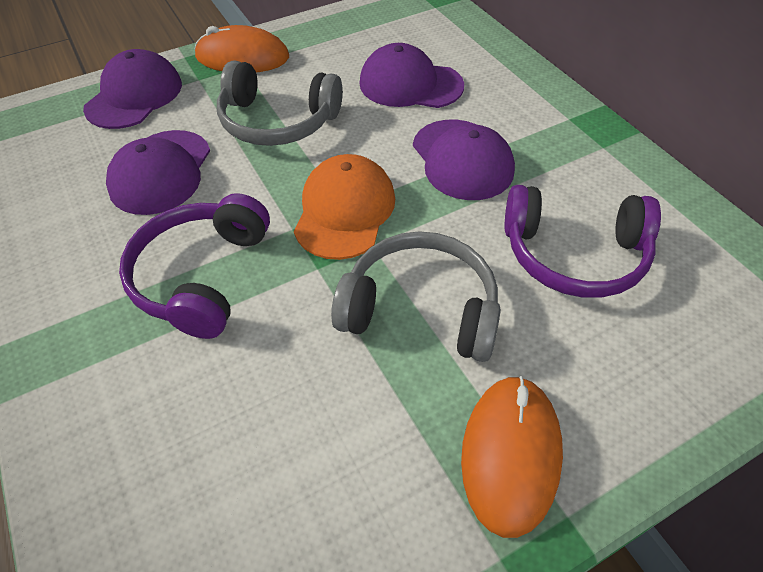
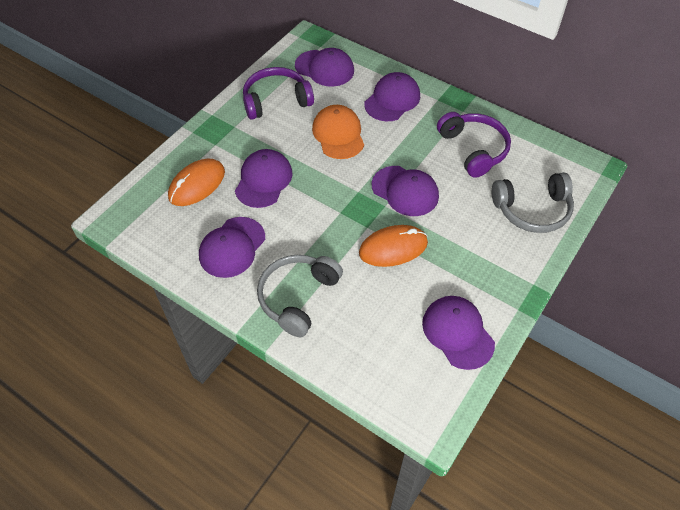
purple cap: 4 -> 6

